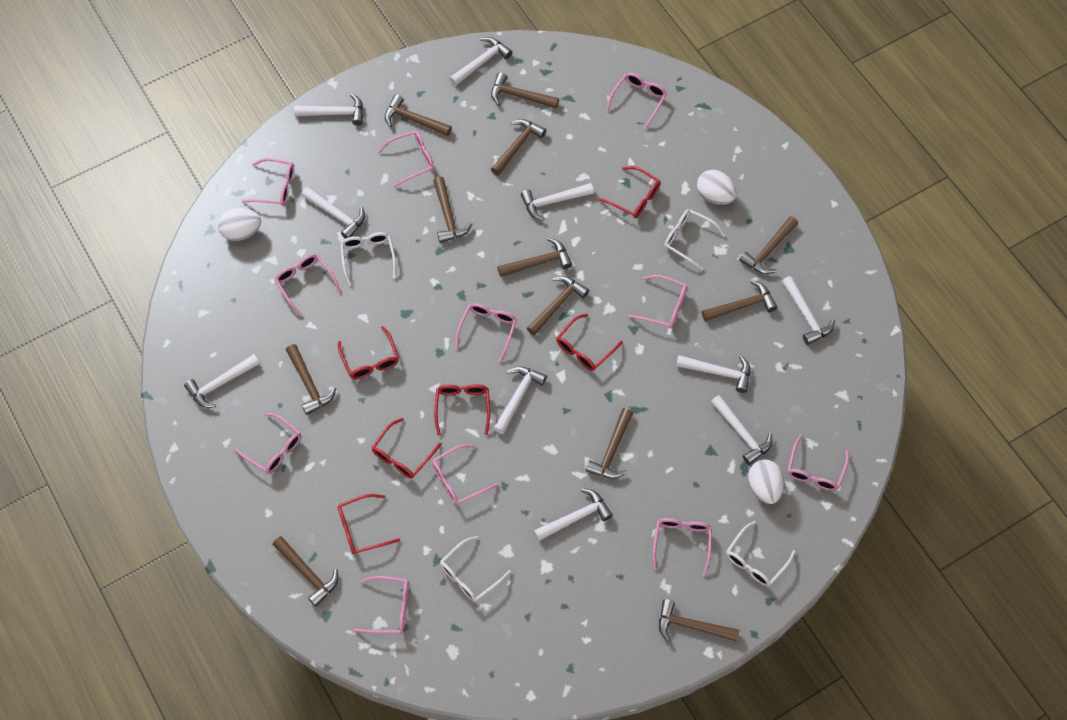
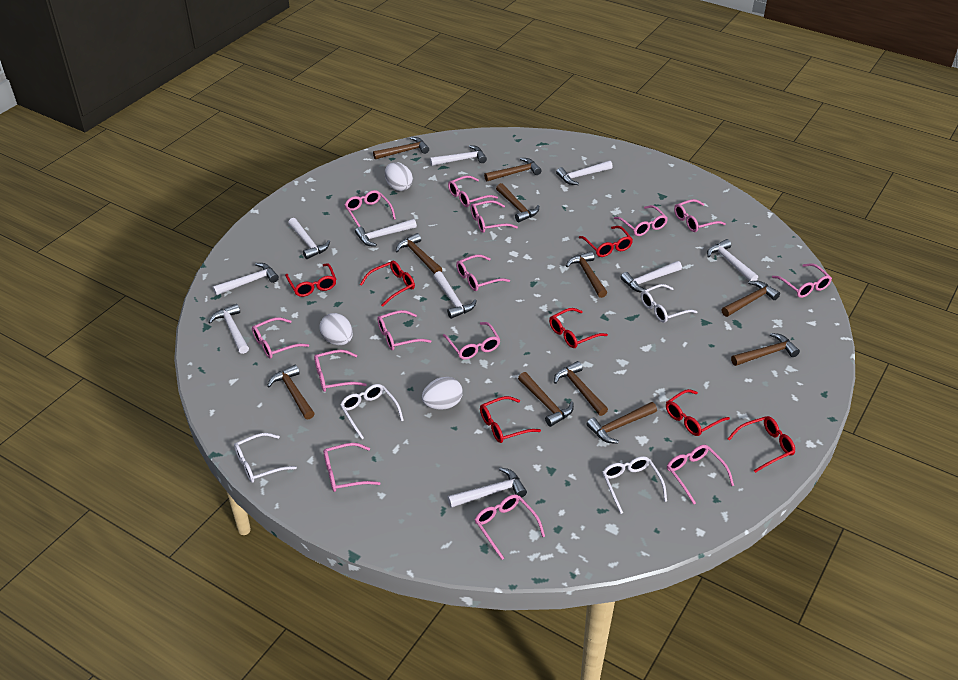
brown hammer: 12 -> 11
pink glasses: 11 -> 14
red glasses: 6 -> 7

